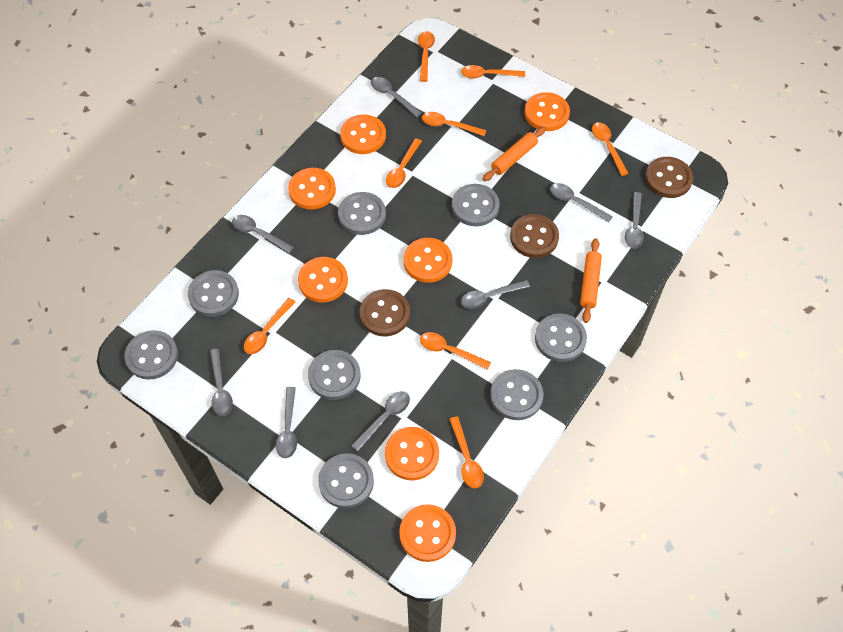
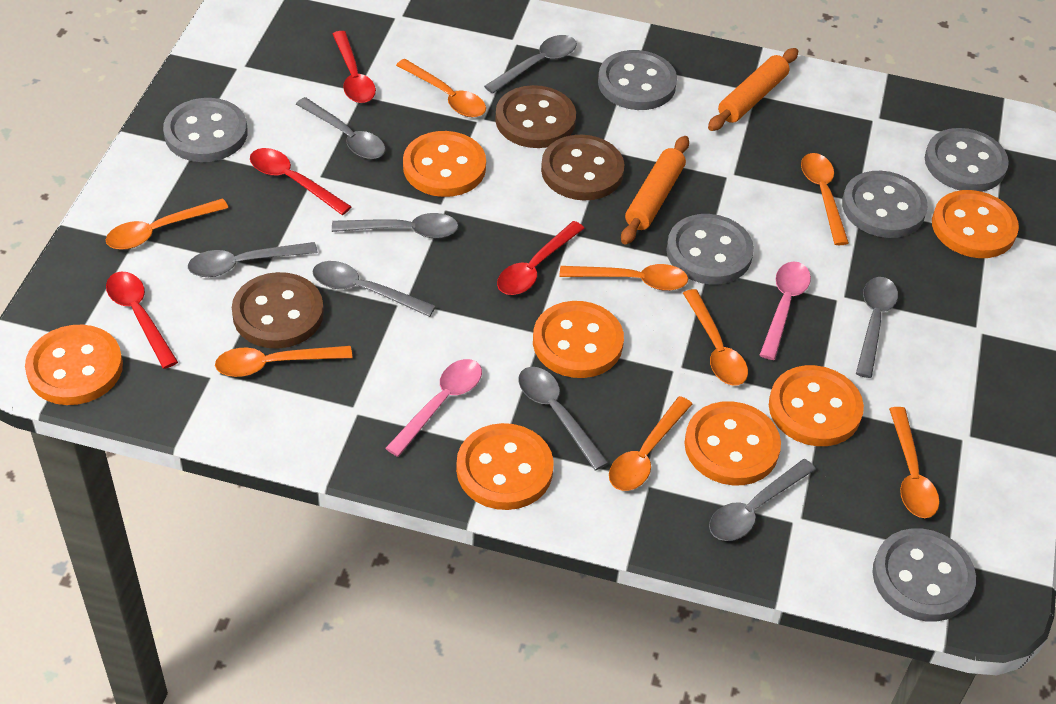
grey button: 8 -> 6
pink spoon: 0 -> 2
red spoon: 0 -> 4

